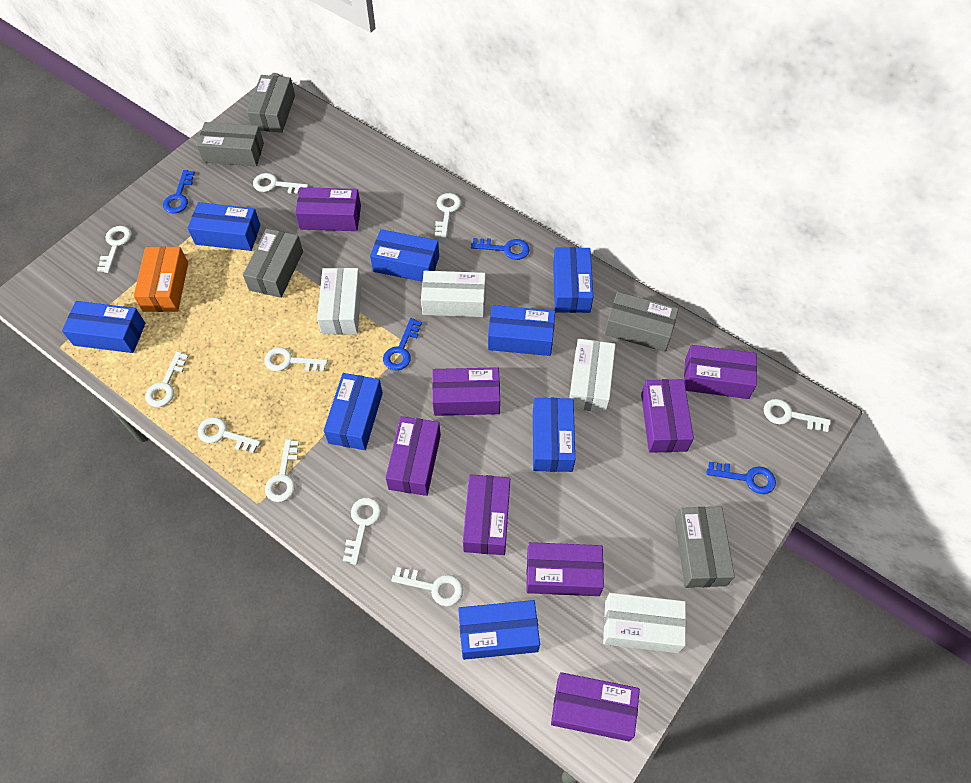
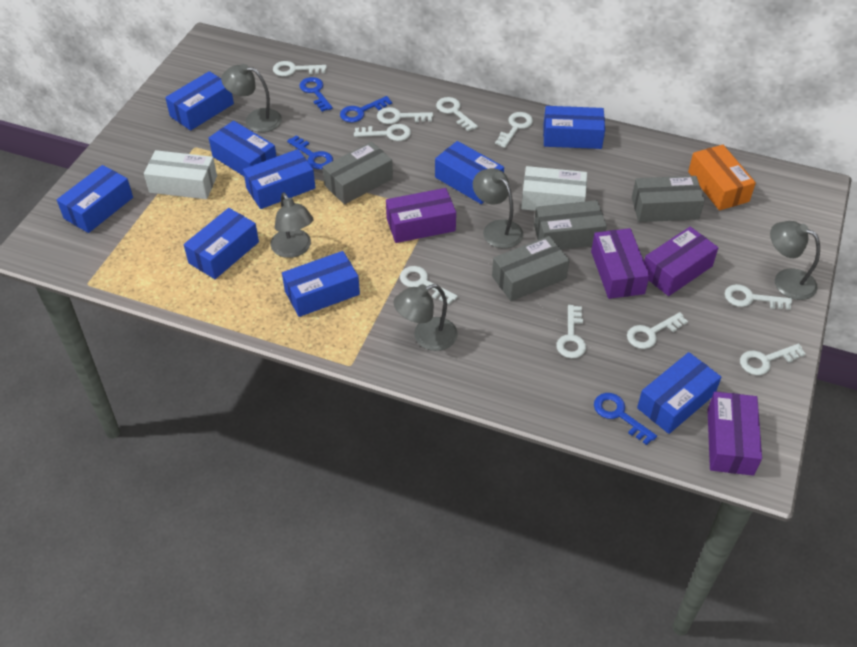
blue box: 8 -> 9
grey box: 5 -> 4
grey lamp: 0 -> 5
purple box: 8 -> 4
white box: 4 -> 2

